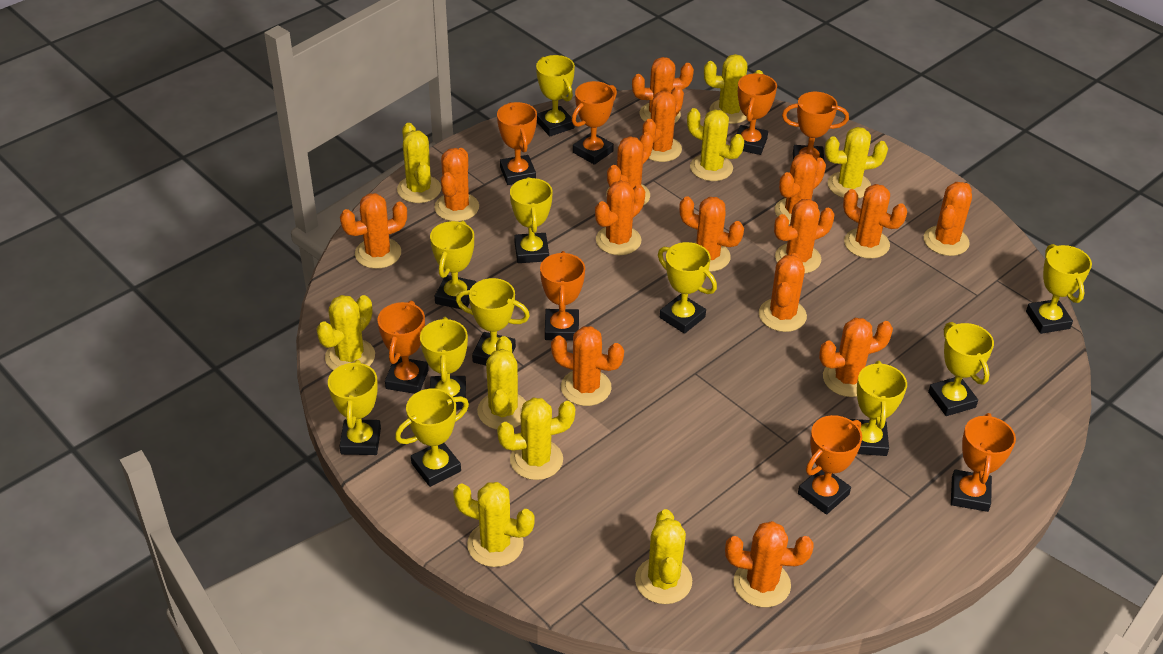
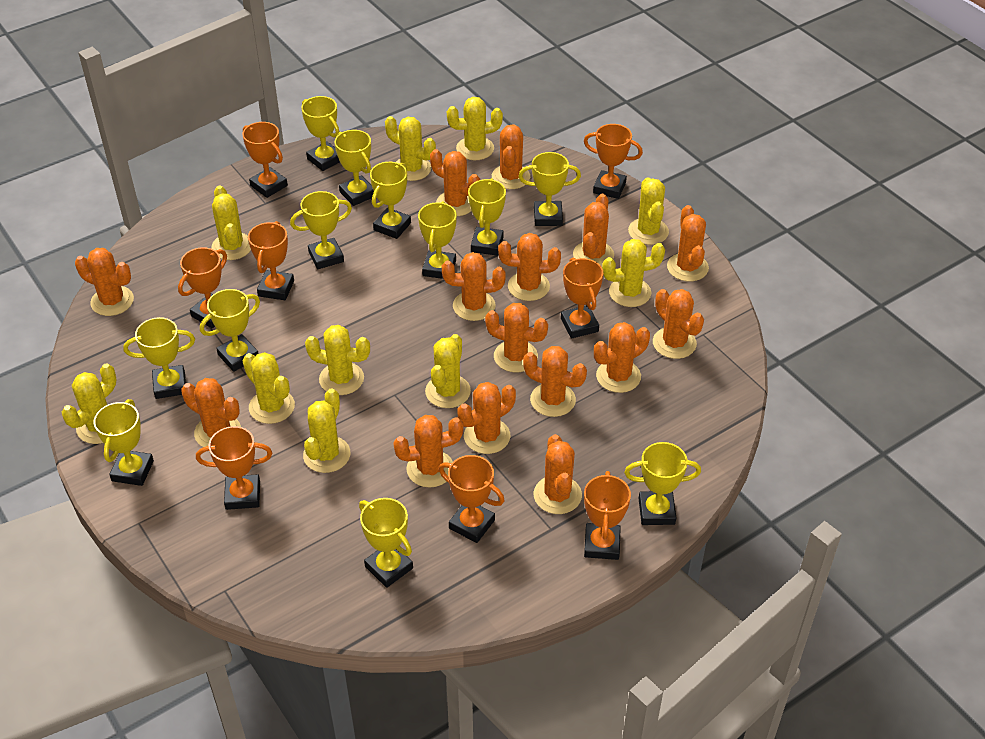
yellow cactus: 9 -> 10
yellow trophy: 11 -> 12

